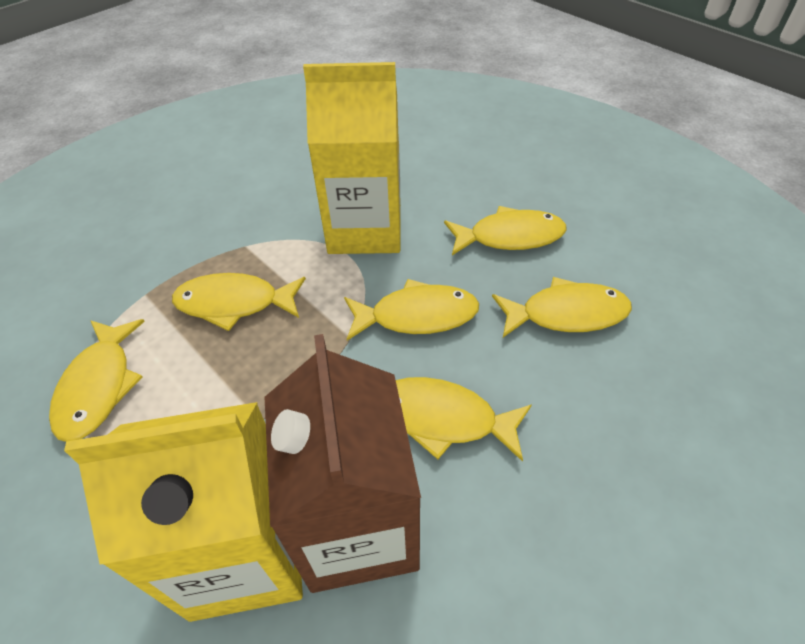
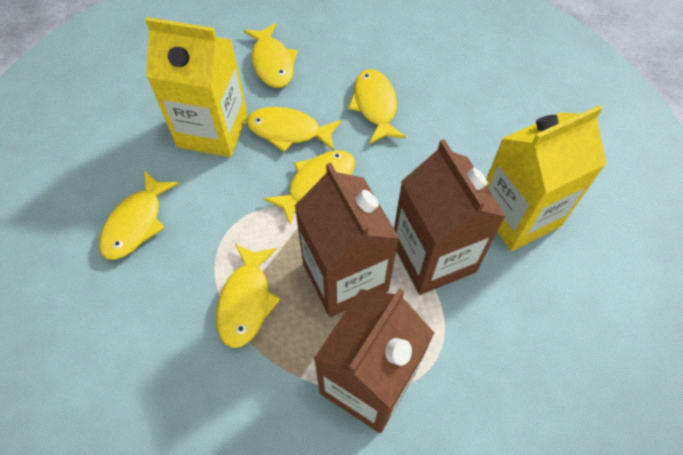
brown carton: 1 -> 3

